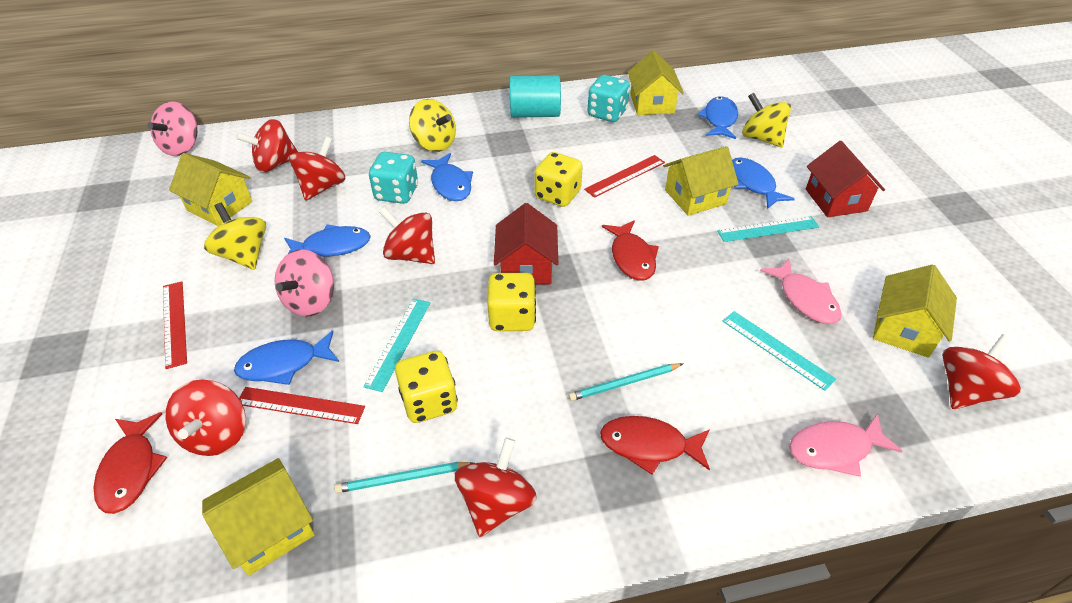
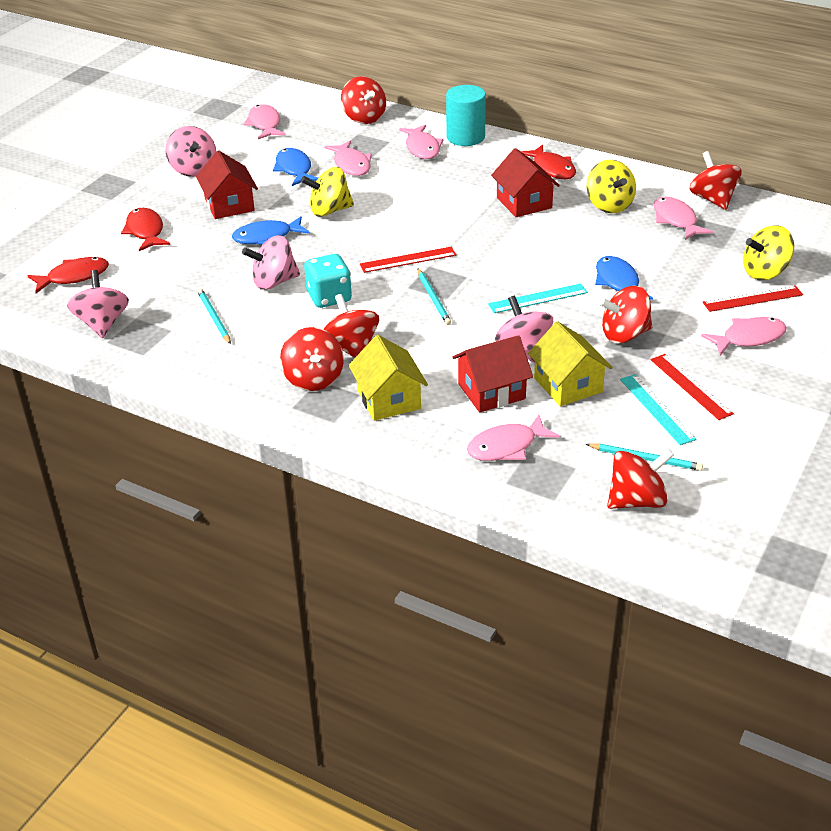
blue fish: 5 -> 3
pink fish: 2 -> 6
pink spinning top: 2 -> 4
red house: 2 -> 3
turquoise dice: 2 -> 1
turquoise pencil: 2 -> 3
turquoise ruler: 3 -> 2
yellow dice: 3 -> 0
yellow house: 5 -> 2

